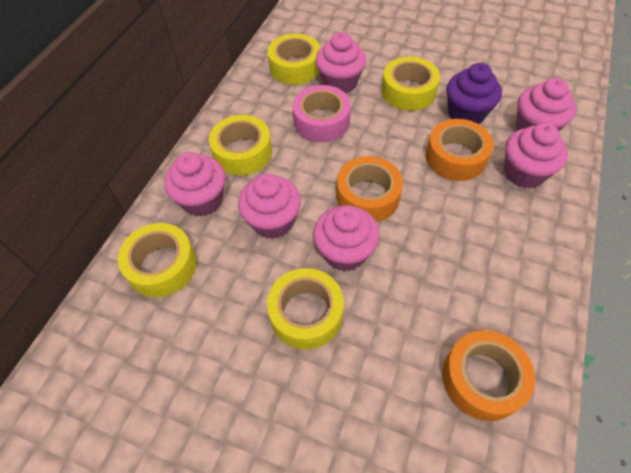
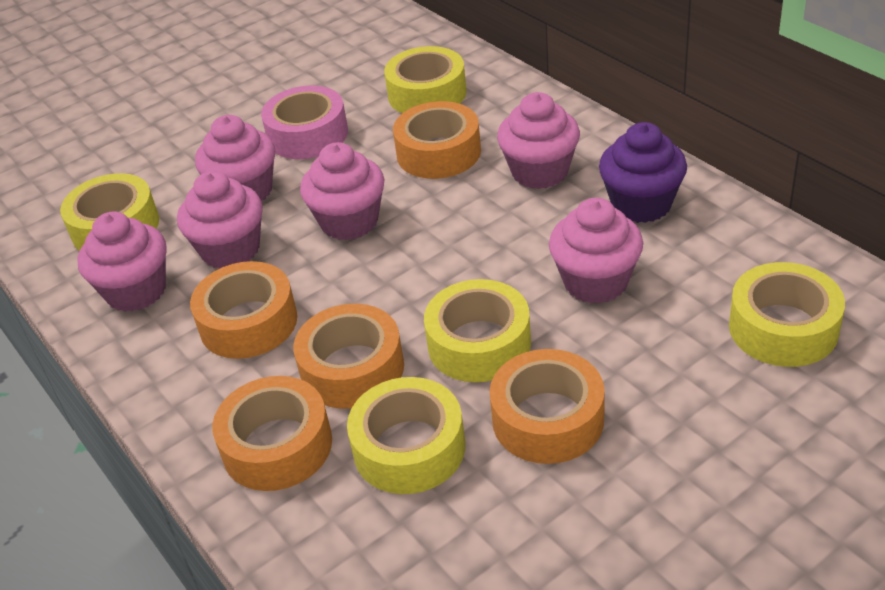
orange tape: 3 -> 5

